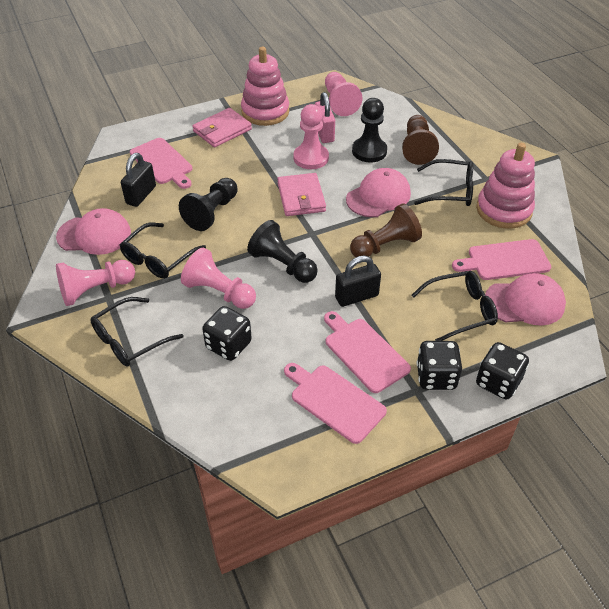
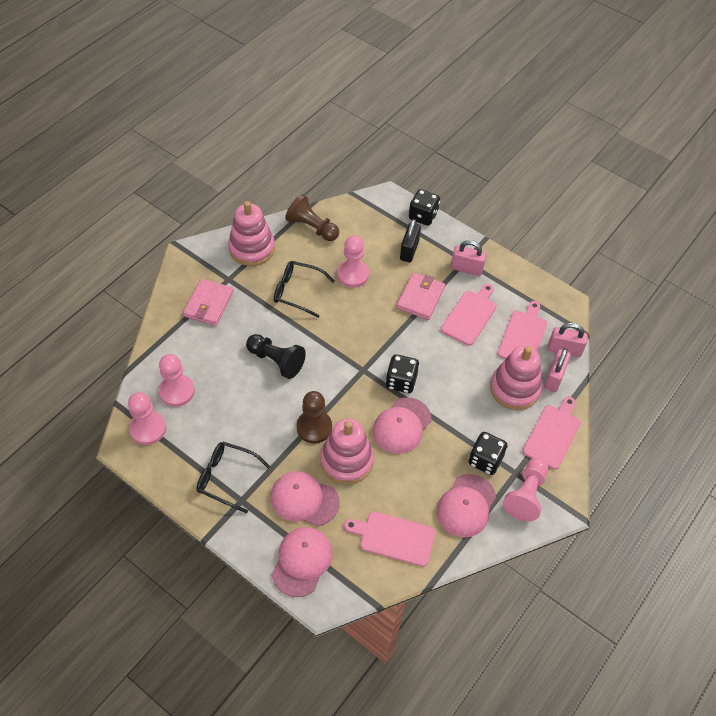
black glasses: 4 -> 2
black padlock: 2 -> 1
black pawn: 3 -> 1
pink cap: 3 -> 4
pink padlock: 1 -> 3
pink stacking toy: 2 -> 3

